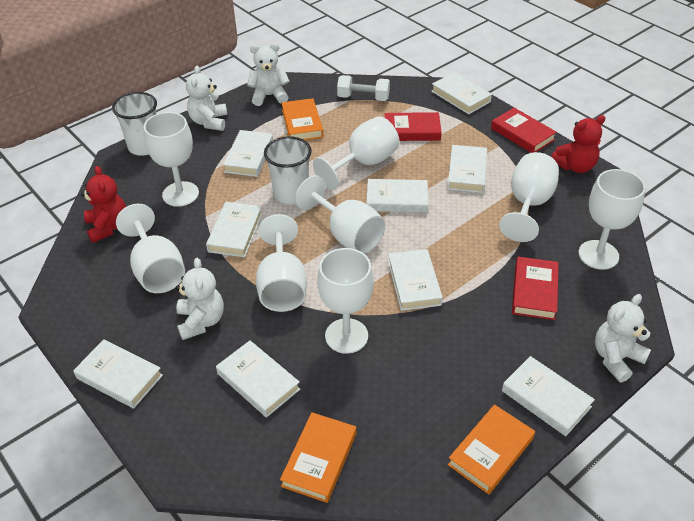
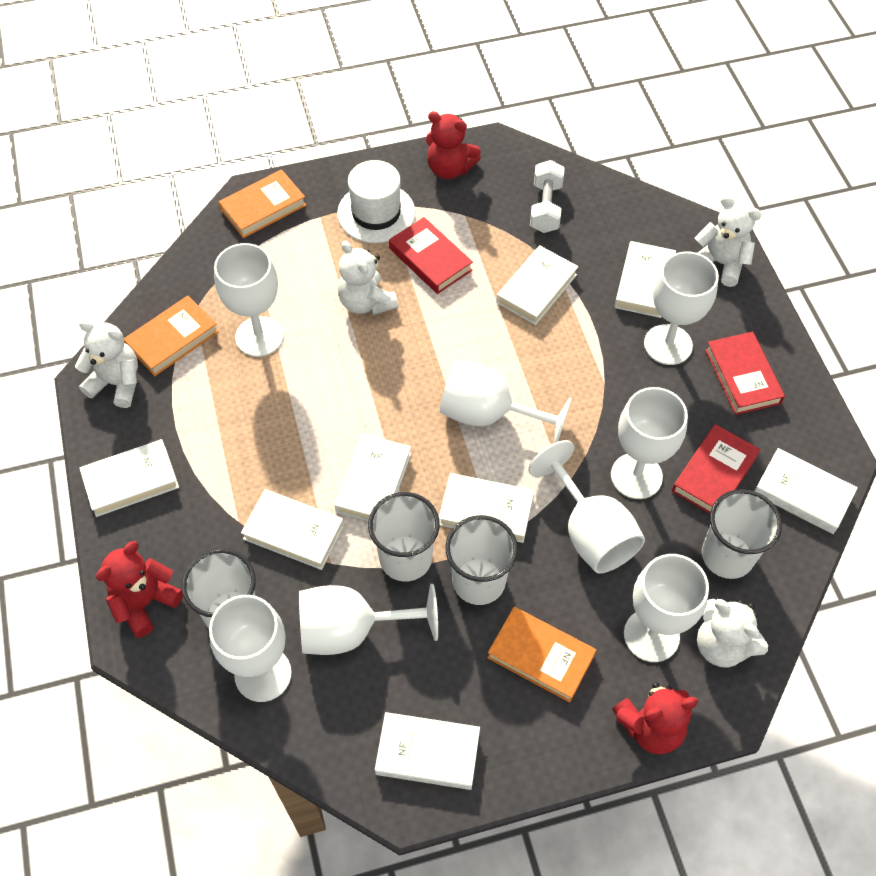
red teddy bear: 2 -> 3
white book: 9 -> 8
white cup: 2 -> 4
white hat: 0 -> 1

